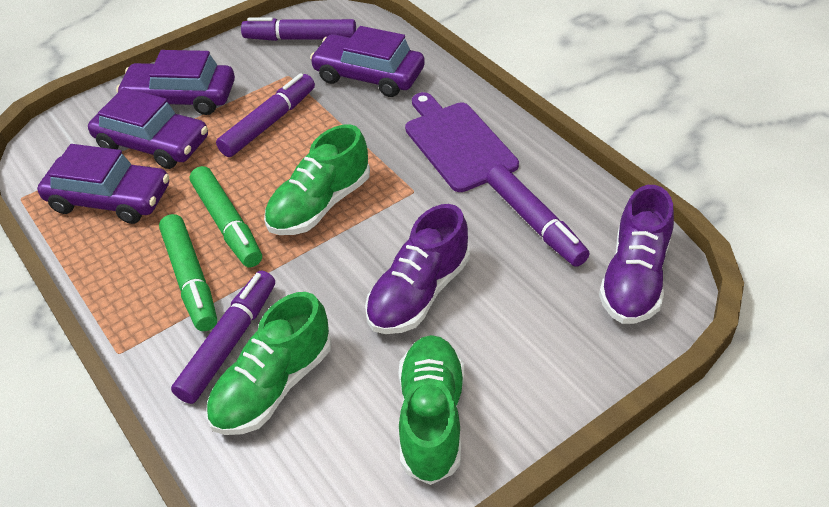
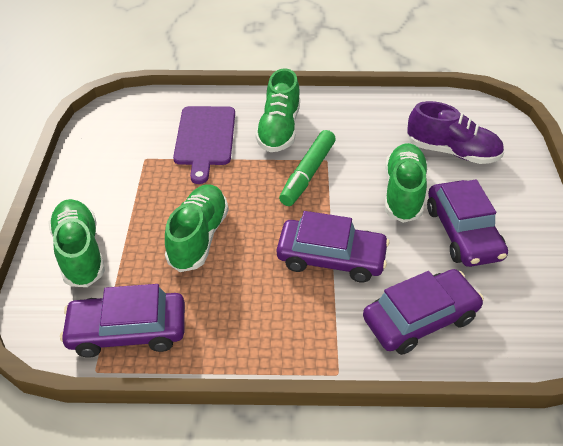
green marker: 2 -> 1
green shoe: 3 -> 4
purple marker: 4 -> 0
purple shoe: 2 -> 1

